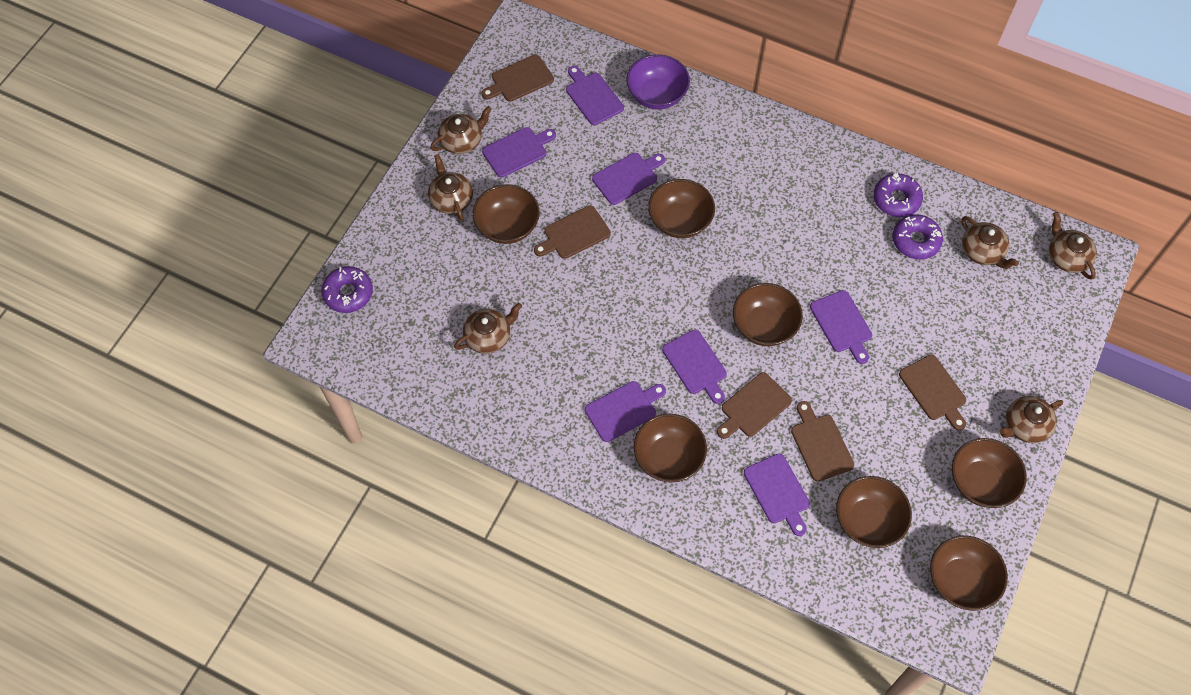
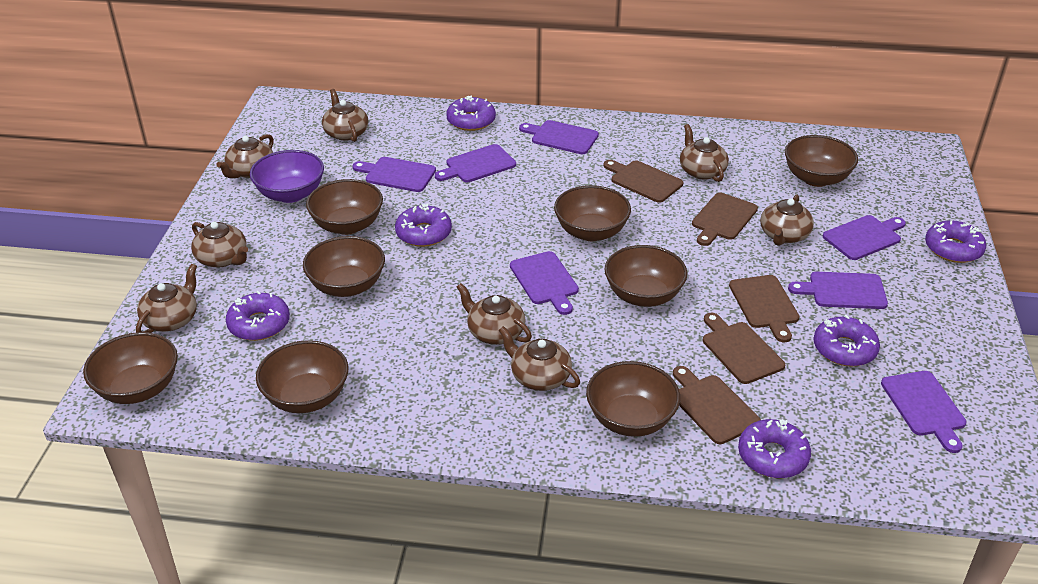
brown bowl: 7 -> 8
brown teapot: 6 -> 8
purple donut: 3 -> 6

